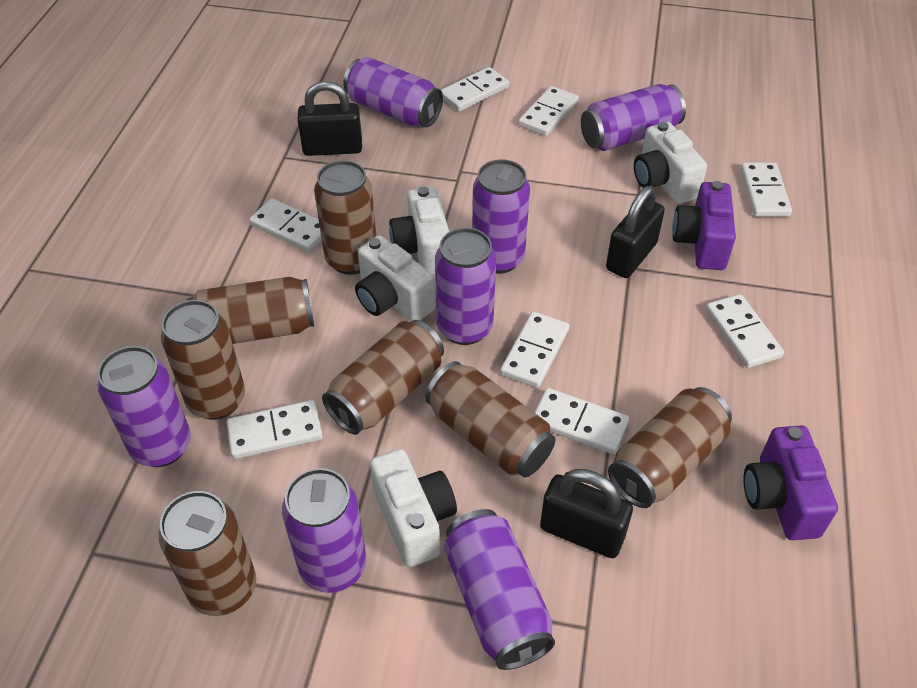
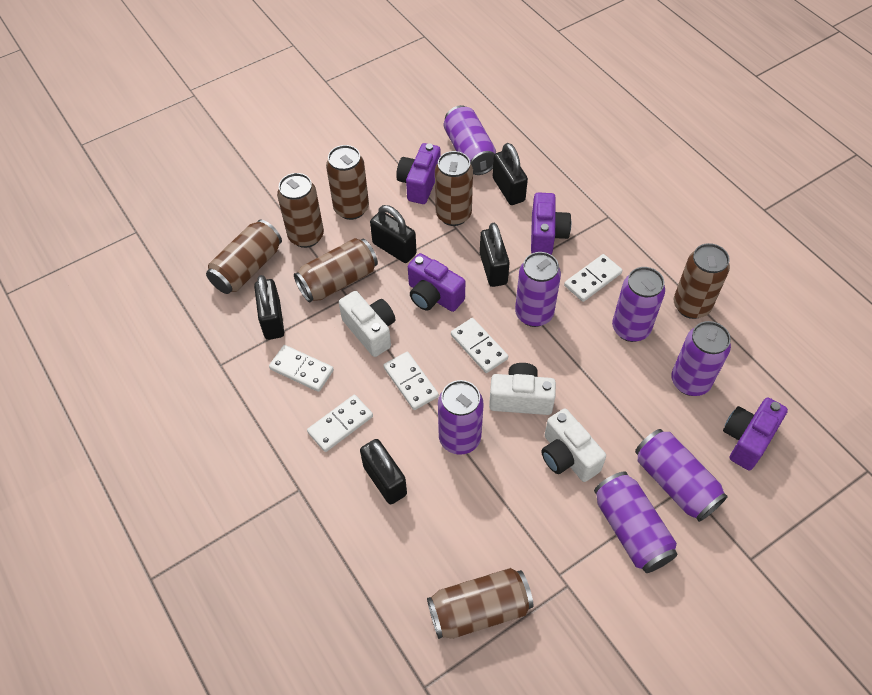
black padlock: 3 -> 5
purple camera: 2 -> 4
white camera: 4 -> 3
white domino: 8 -> 5

